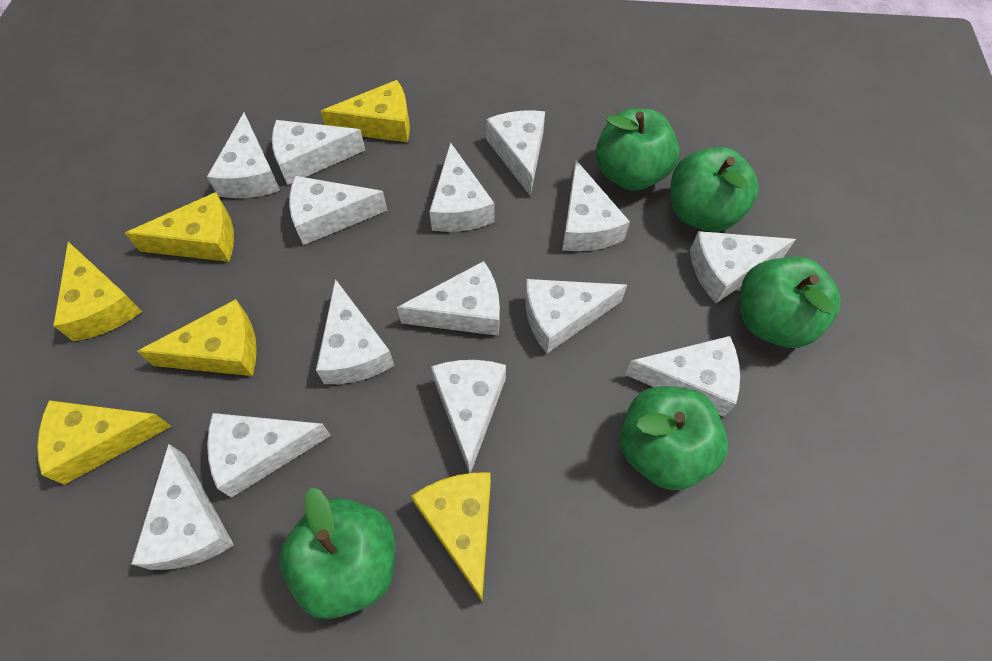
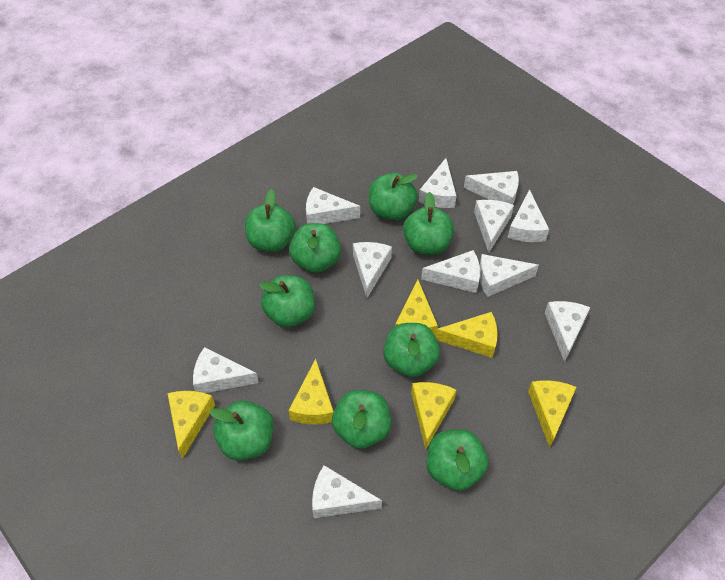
green apple: 5 -> 9
white cheese: 14 -> 11

